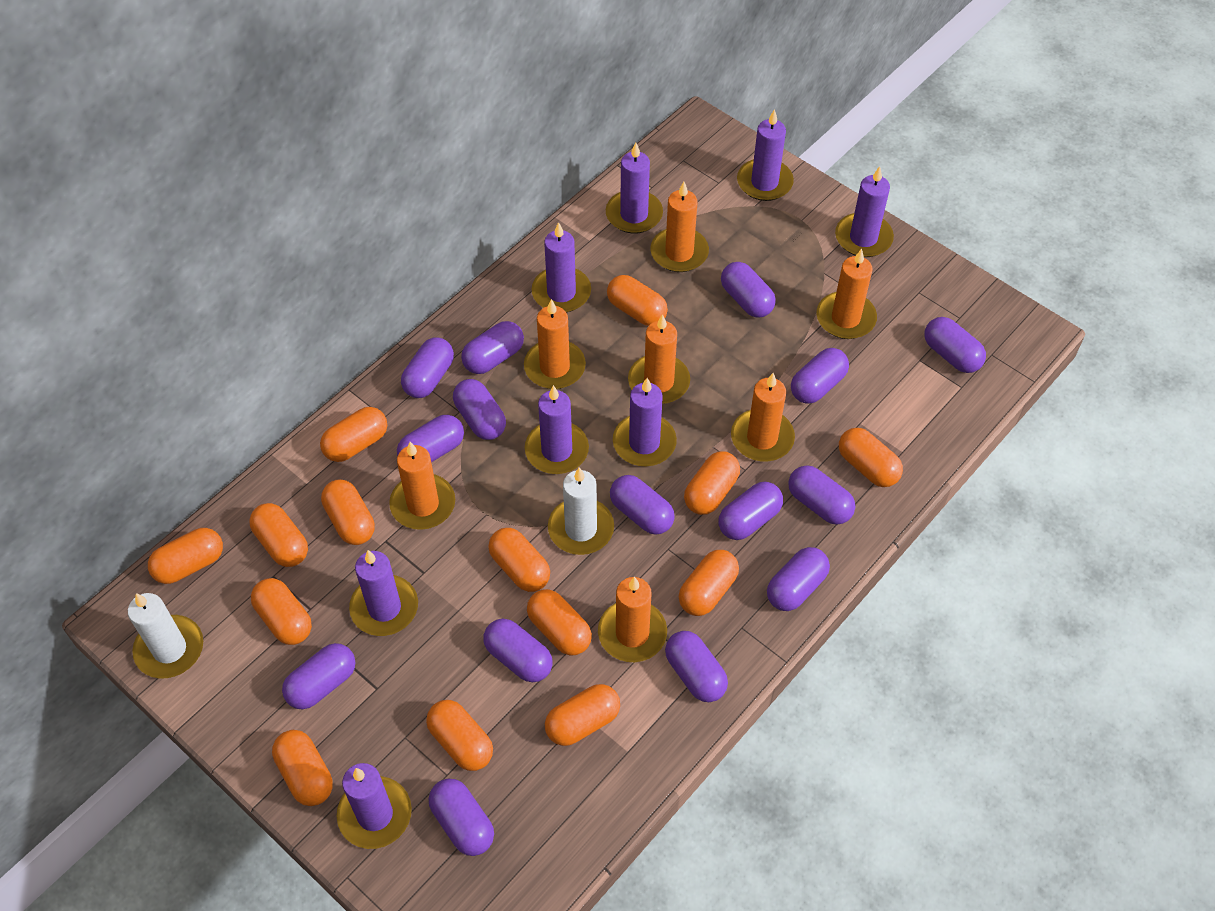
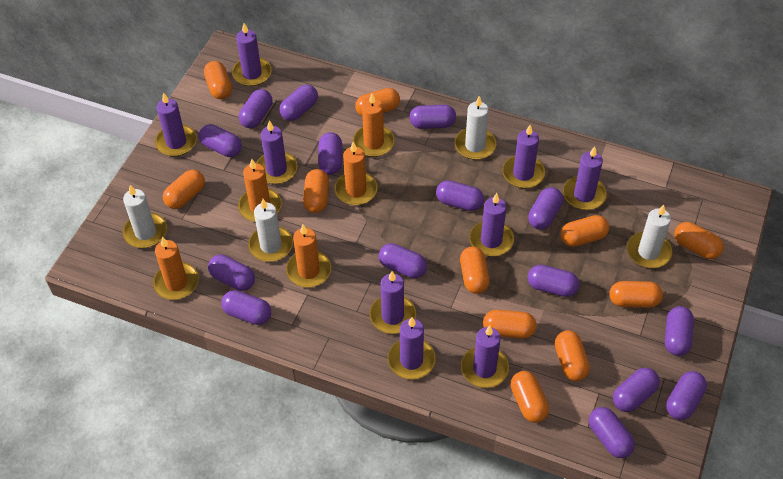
orange candle: 7 -> 5
orange capsule: 14 -> 11
purple candle: 8 -> 9
white candle: 2 -> 4

